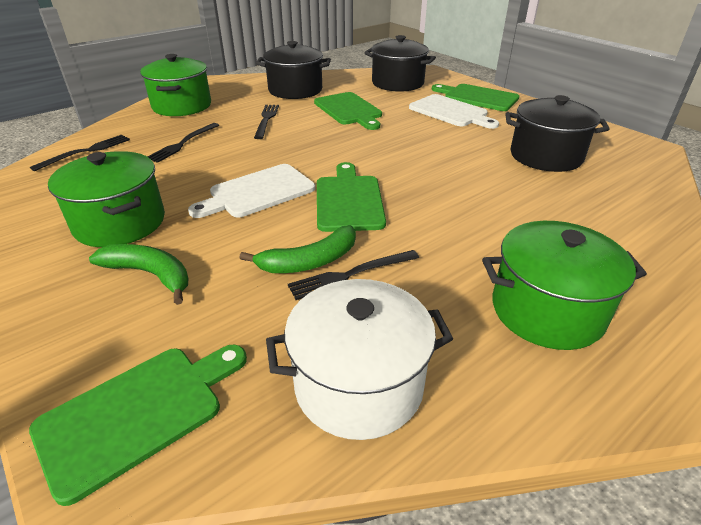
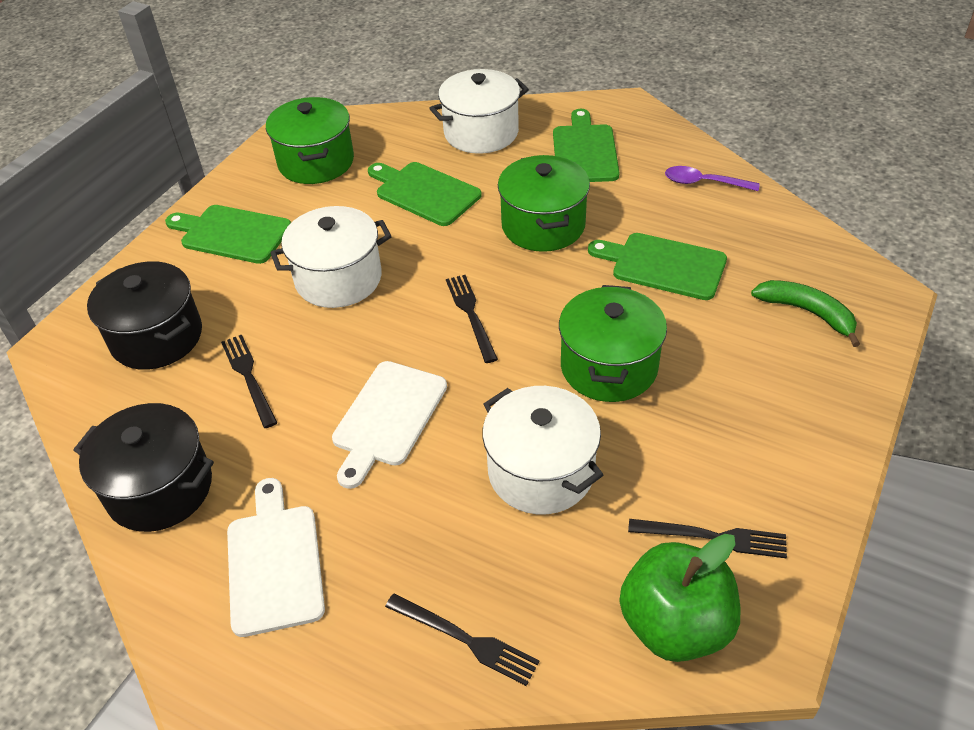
black pot: 3 -> 2
green apple: 0 -> 1
green banana: 2 -> 1
purple spoon: 0 -> 1
white pot: 1 -> 3

